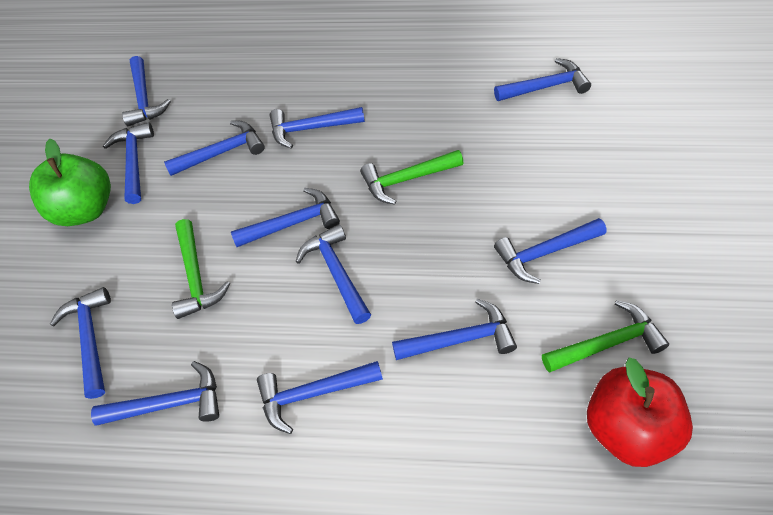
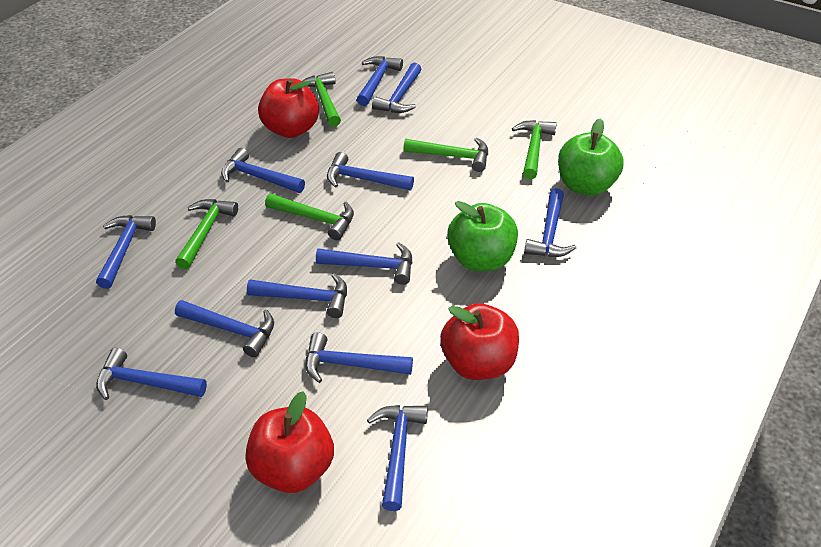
green apple: 1 -> 2
green hammer: 3 -> 5
red apple: 1 -> 3

